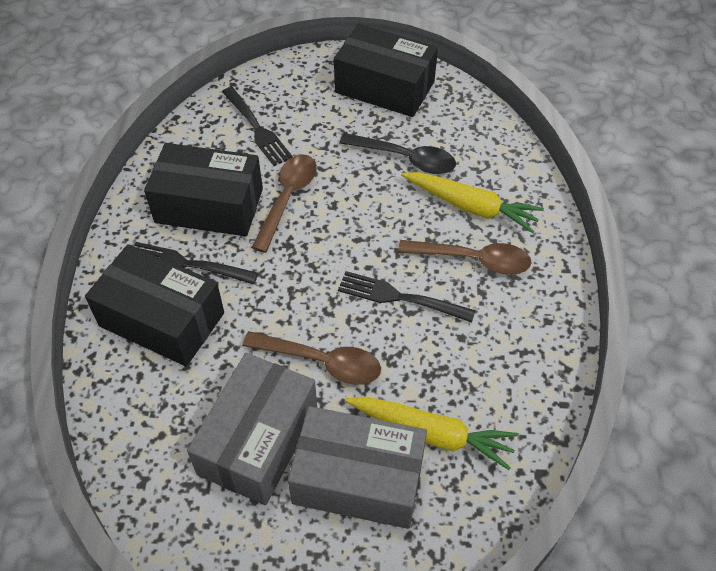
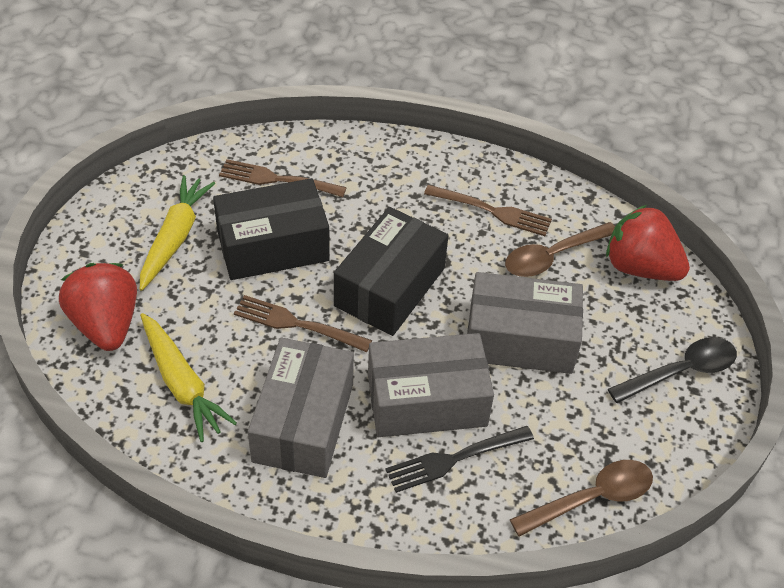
black box: 3 -> 2
black fork: 3 -> 1
brown fork: 0 -> 3
brown spoon: 3 -> 2
grey box: 2 -> 3
red strawberry: 0 -> 2

